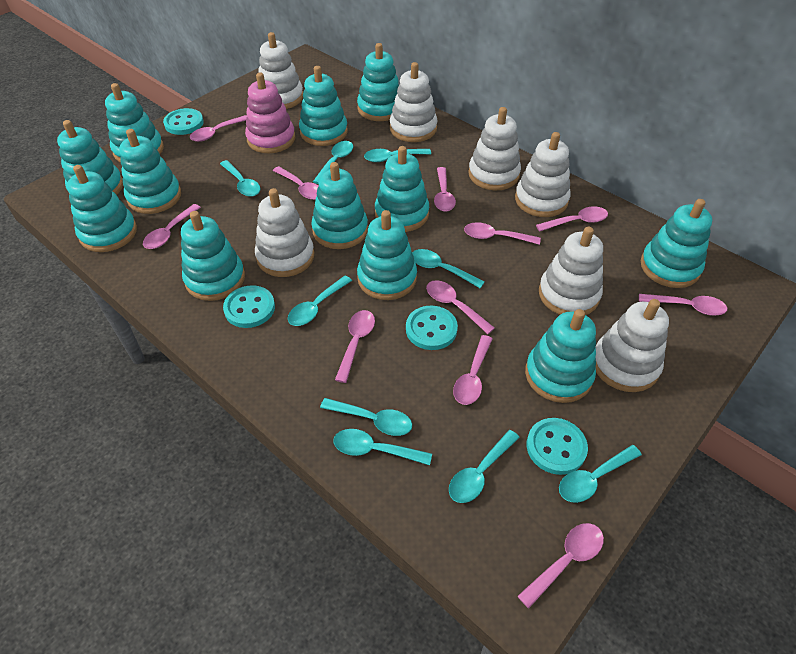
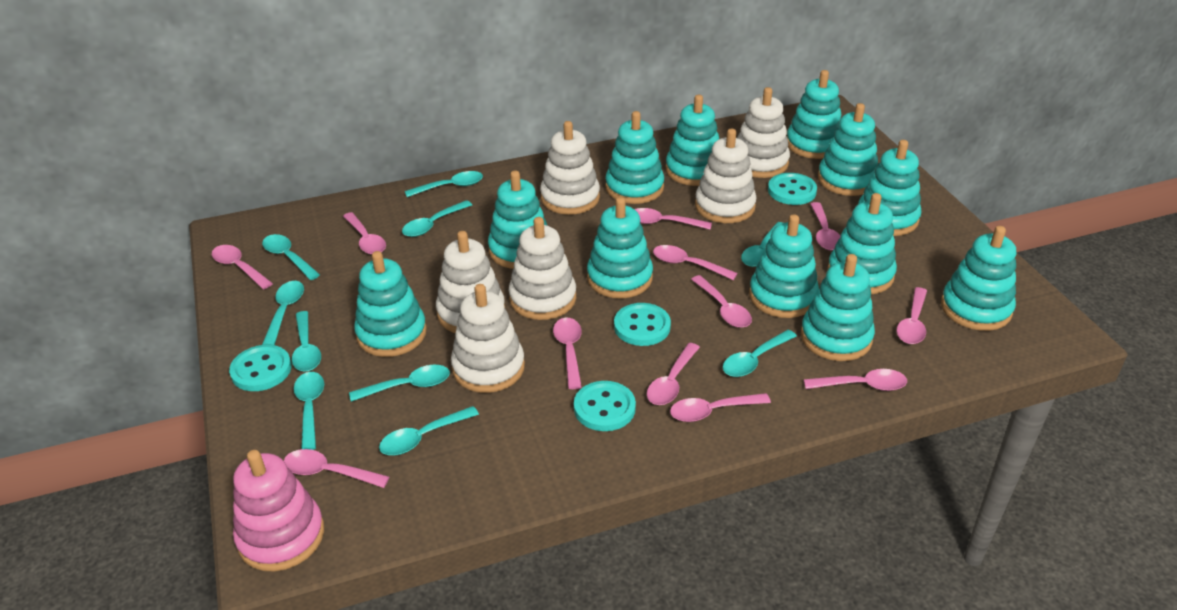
pink spoon: 11 -> 12
turquoise spoon: 9 -> 10
white stacking toy: 7 -> 6

